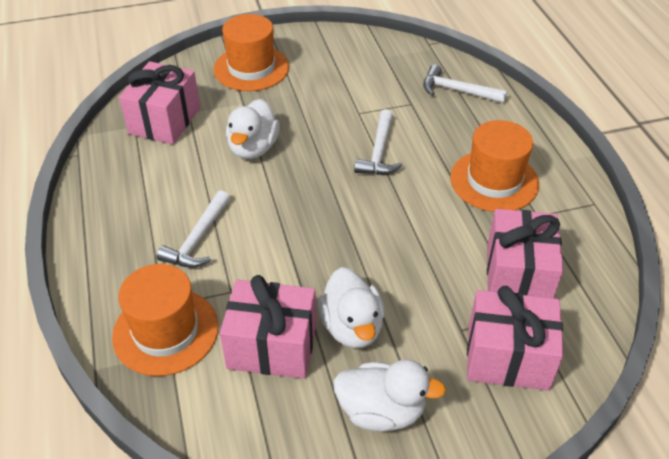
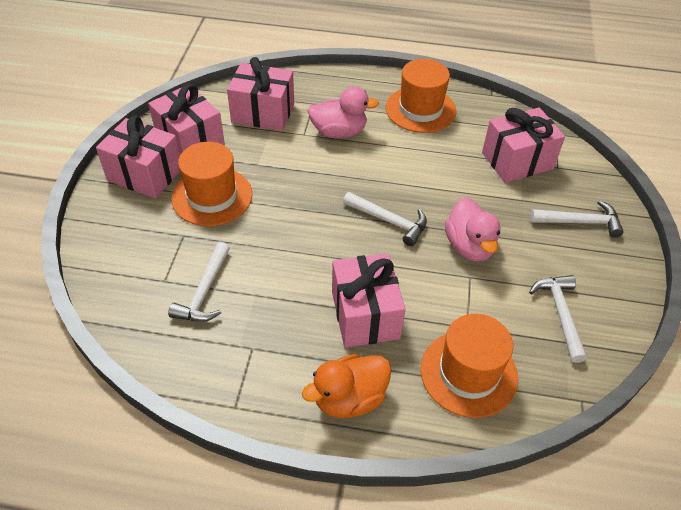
orange duck: 0 -> 1
pink duck: 0 -> 2
pink gift: 4 -> 5
white duck: 3 -> 0
white hammer: 3 -> 4

